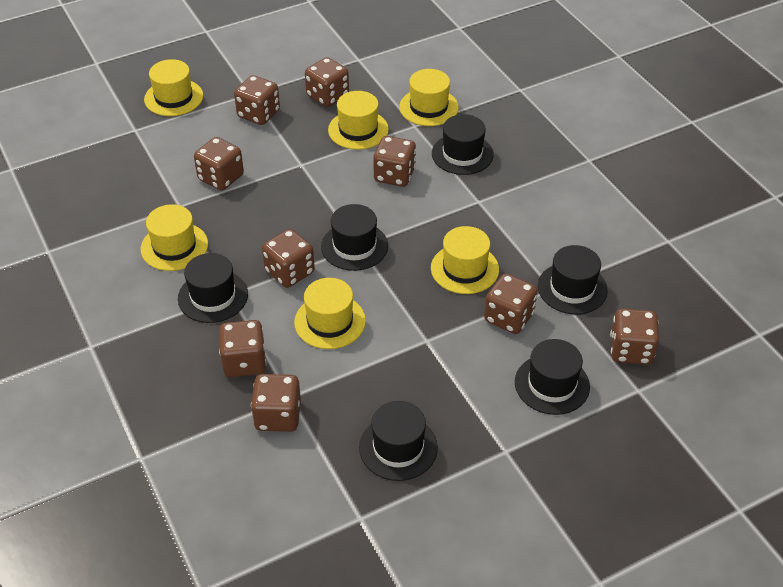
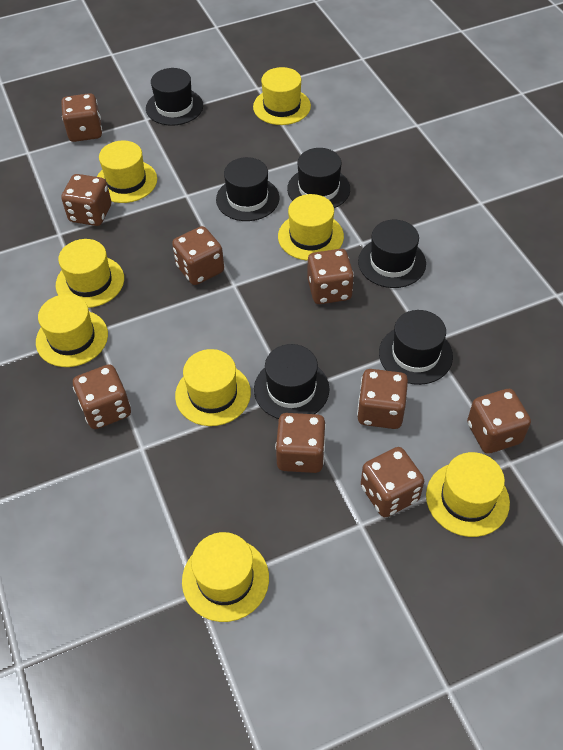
yellow hat: 6 -> 8

